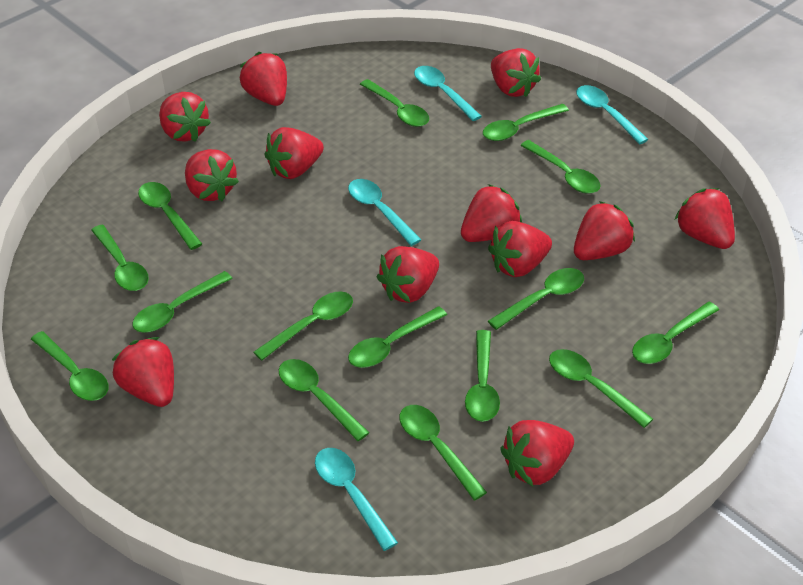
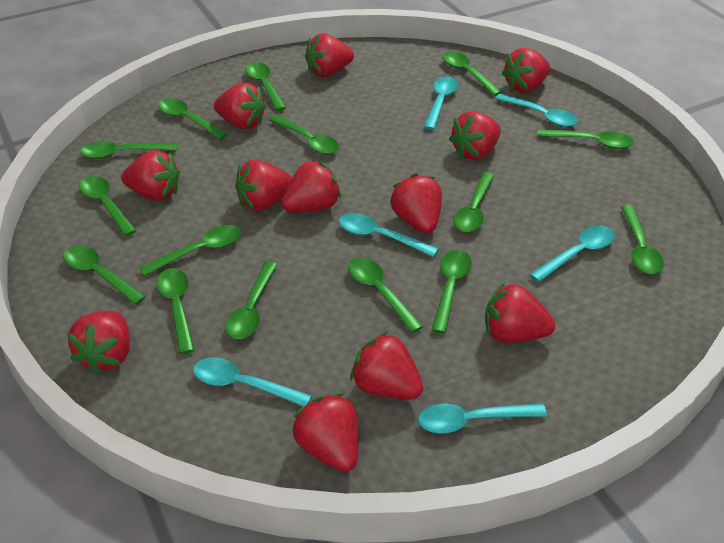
turquoise spoon: 4 -> 6

